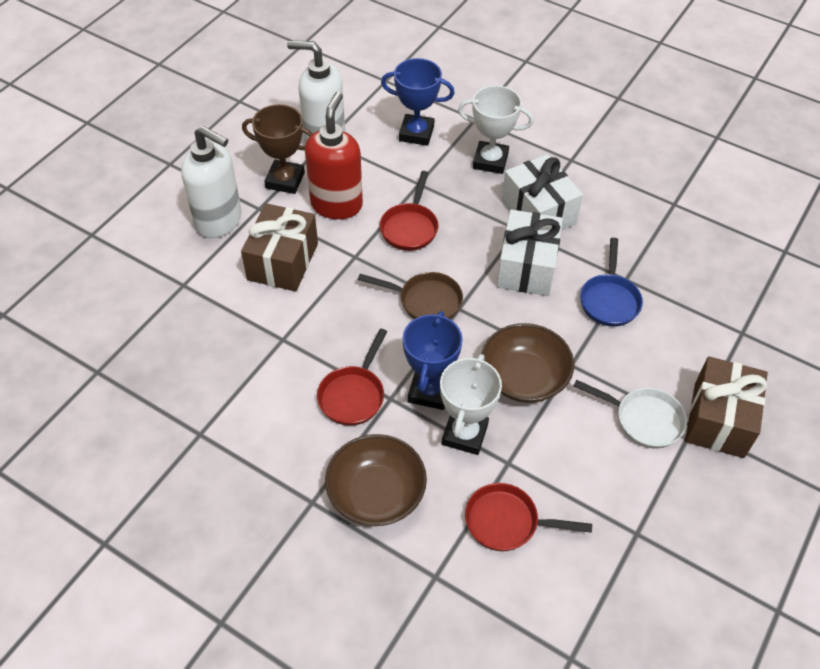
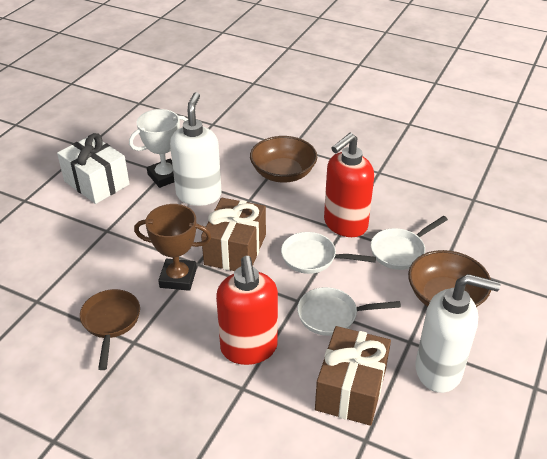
blue pan: 1 -> 0
blue trophy: 2 -> 0
red pan: 3 -> 0
red soap dispenser: 1 -> 2
white gift: 2 -> 1
white pan: 1 -> 3
white trophy: 2 -> 1

